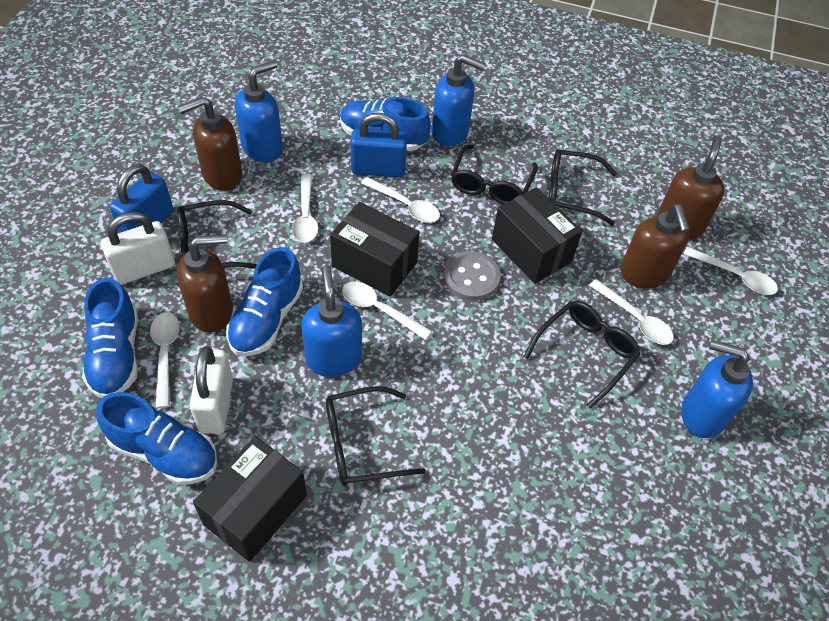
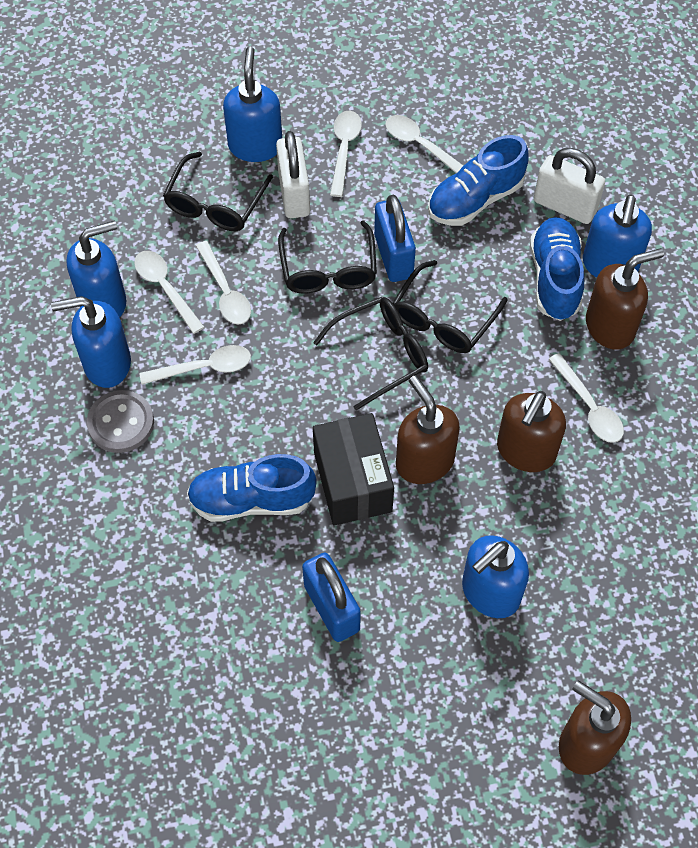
black box: 3 -> 1
black glasses: 5 -> 4
blue shoe: 4 -> 3
blue soap dispenser: 4 -> 5

